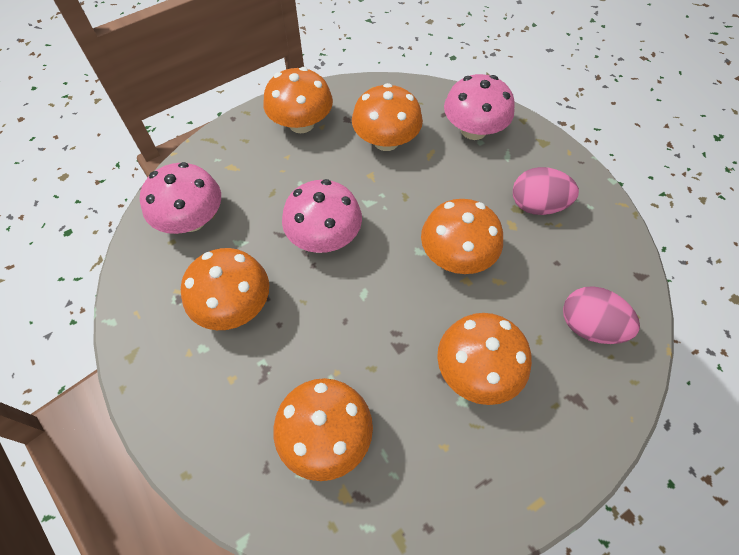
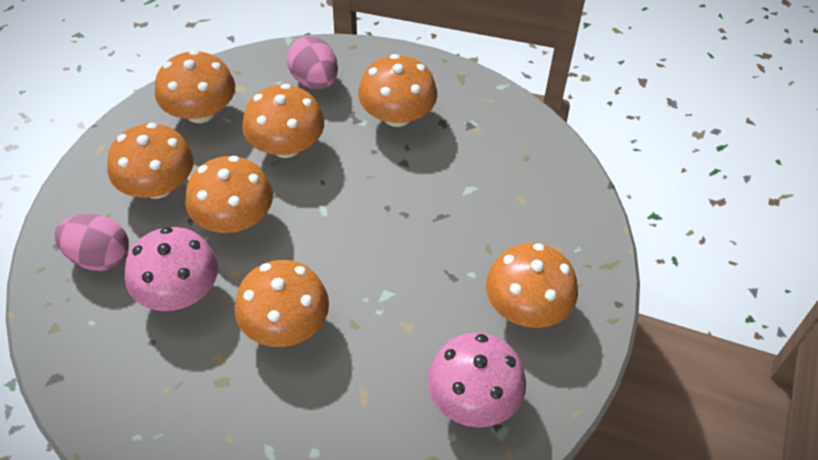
orange mushroom: 6 -> 7
pink mushroom: 3 -> 2

